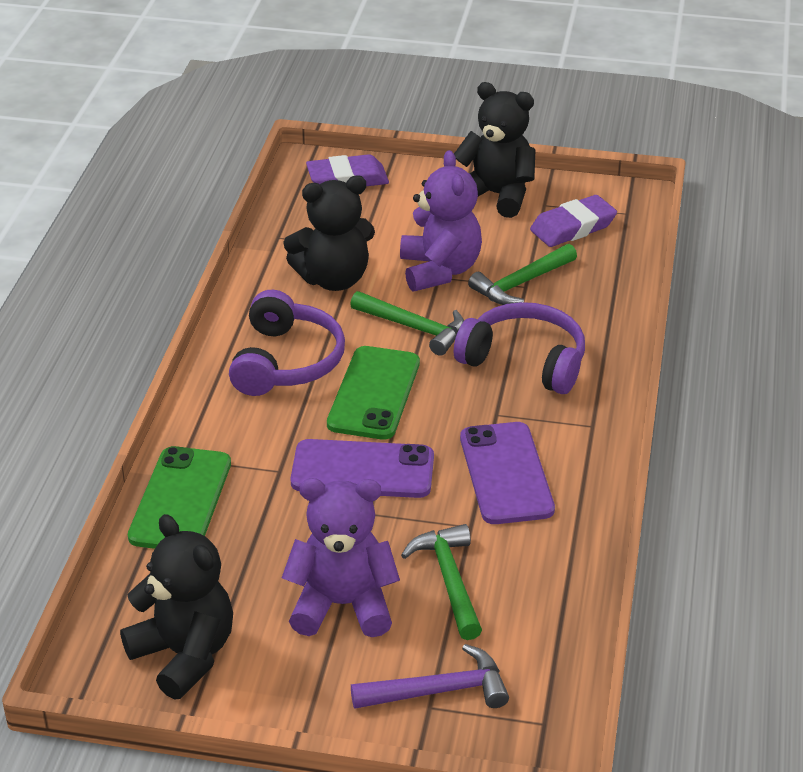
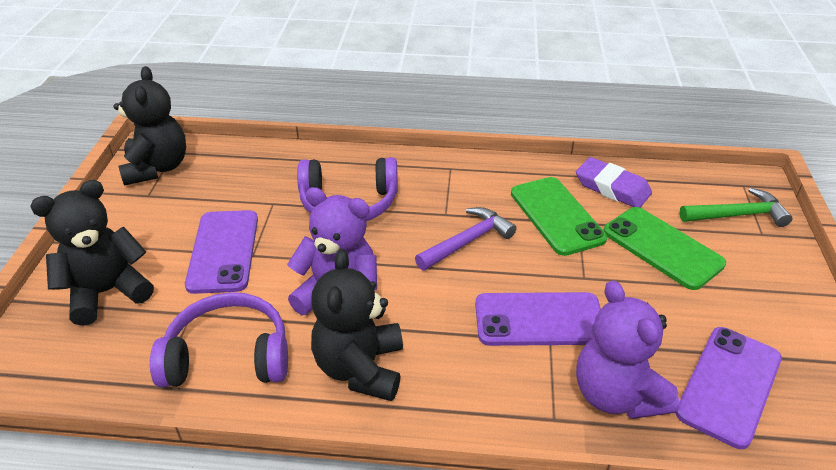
green hammer: 3 -> 1
purple eraser: 2 -> 1
purple phone: 2 -> 3

